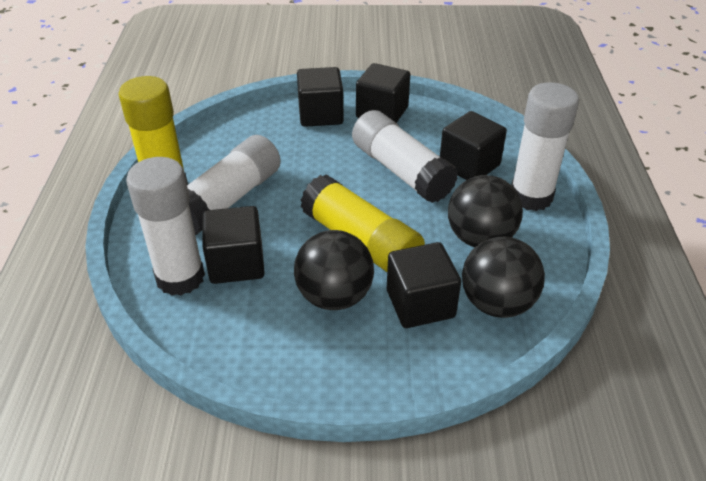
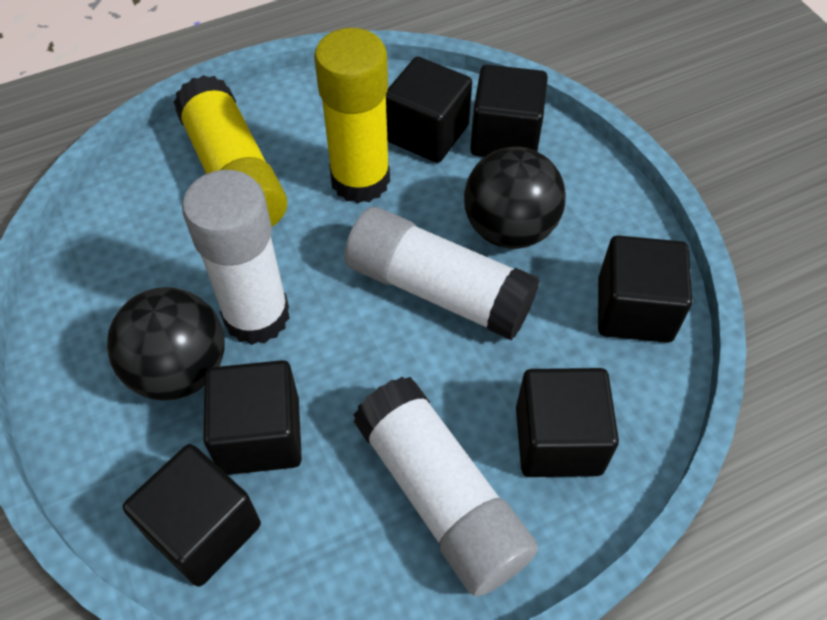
black ball: 3 -> 2
black cube: 5 -> 6
white glue stick: 4 -> 3

